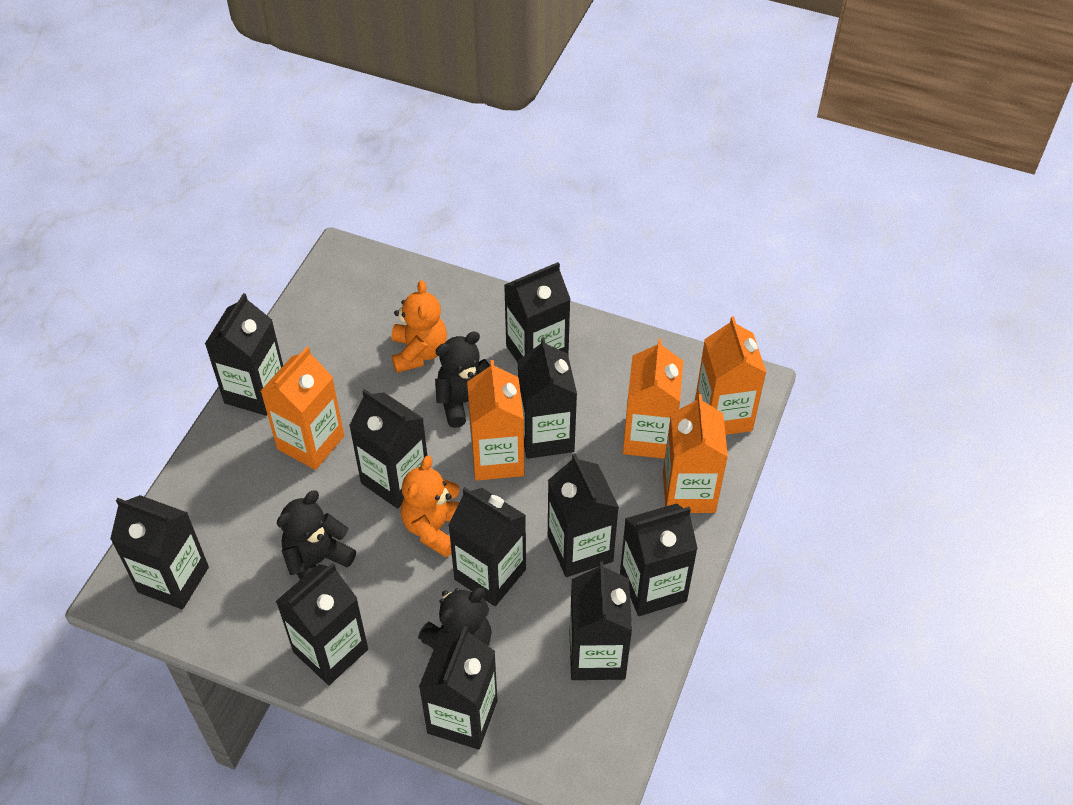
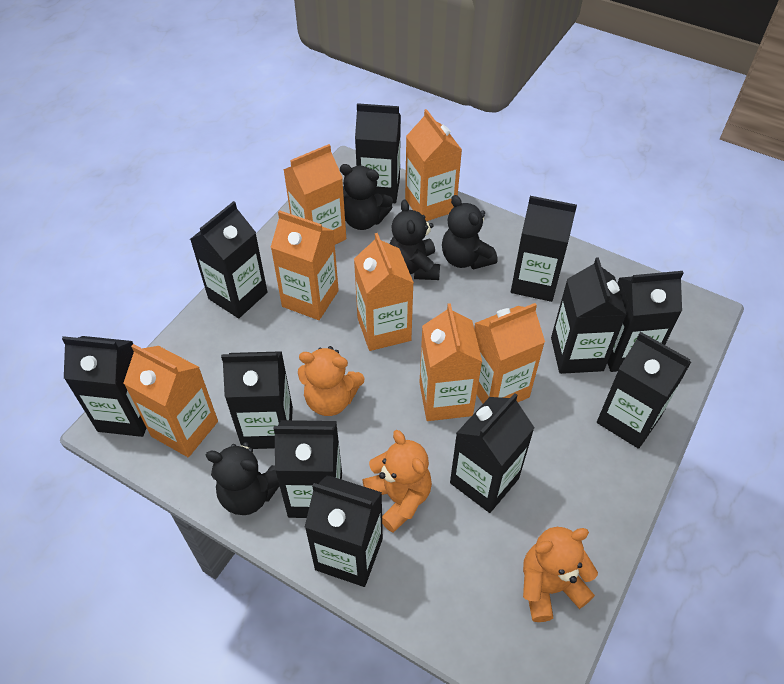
black teddy bear: 3 -> 4
orange carton: 5 -> 7
orange teddy bear: 2 -> 3

